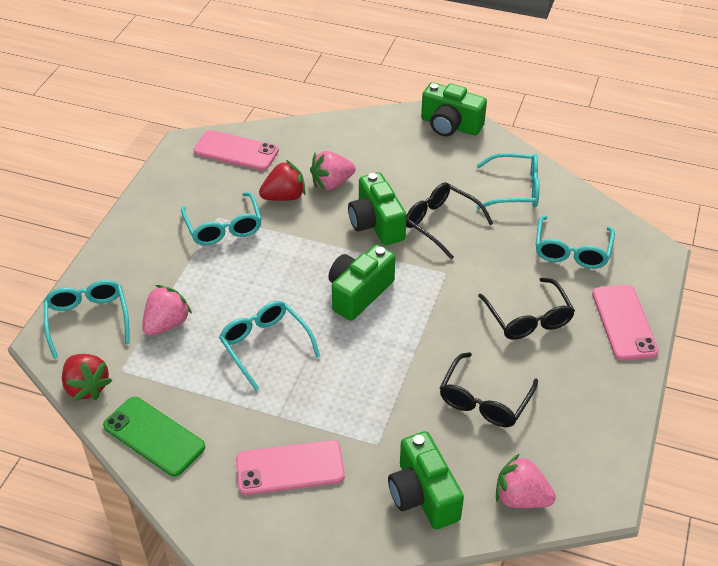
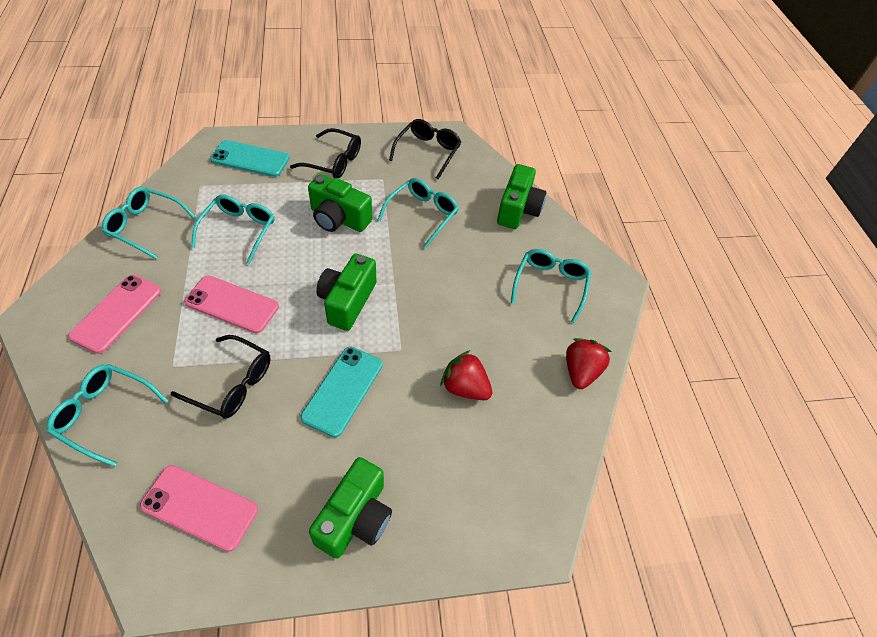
green phone: 1 -> 0
pink strawberry: 3 -> 0
turquoise phone: 0 -> 2

